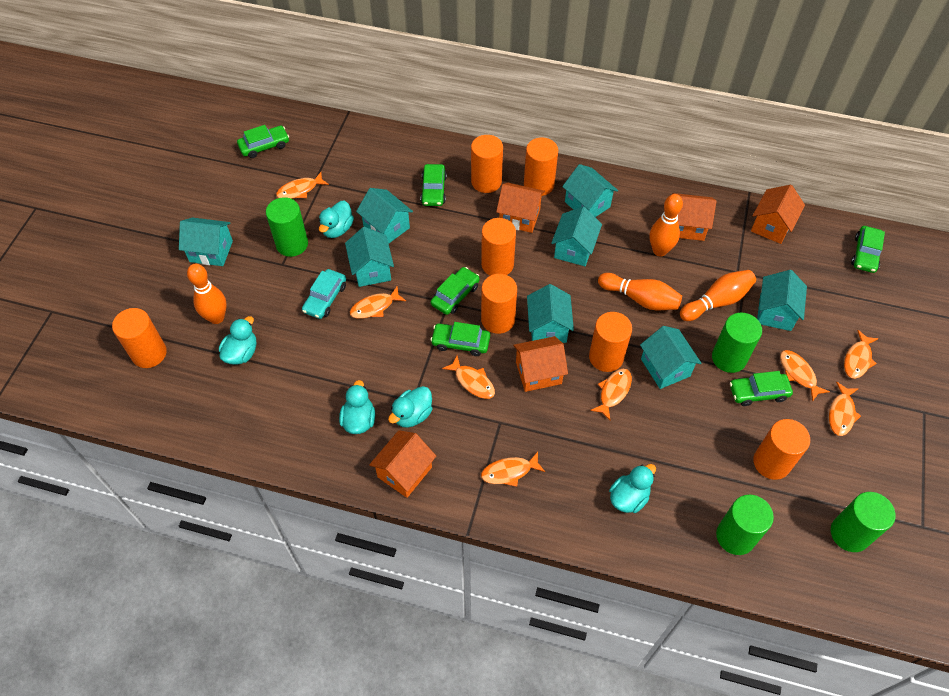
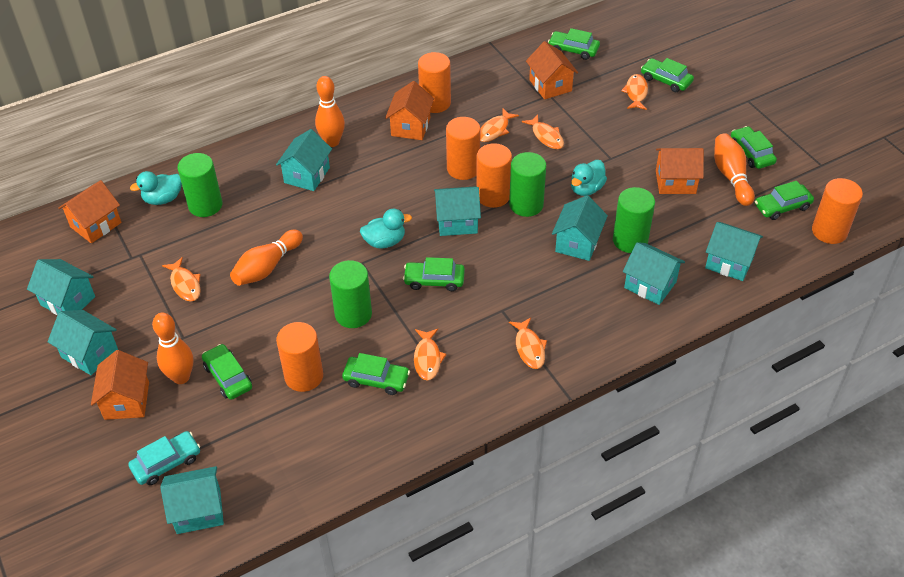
green car: 6 -> 7
orange cylinder: 7 -> 5
orange fish: 8 -> 6
turquoise duck: 5 -> 3

